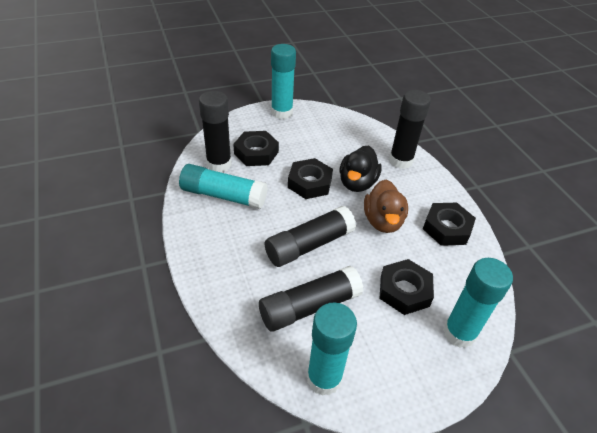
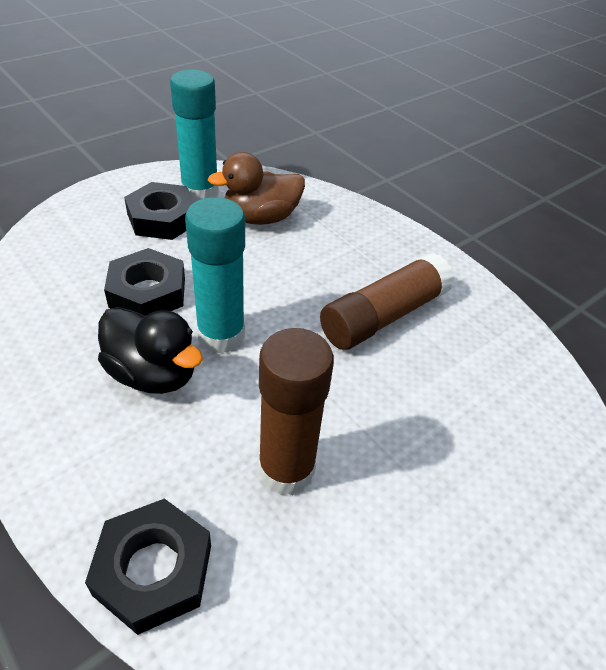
black glue stick: 4 -> 0
black nut: 4 -> 3
brown glue stick: 0 -> 2
turquoise glue stick: 4 -> 2

